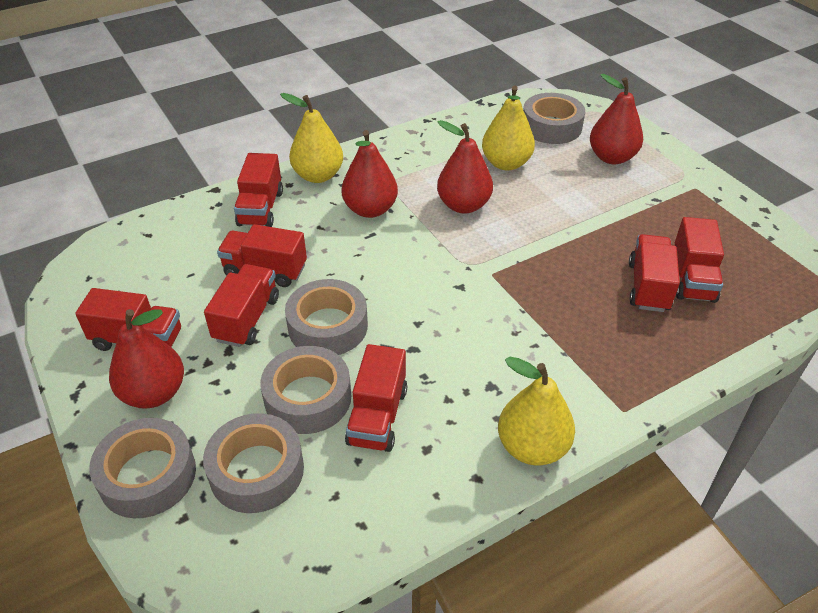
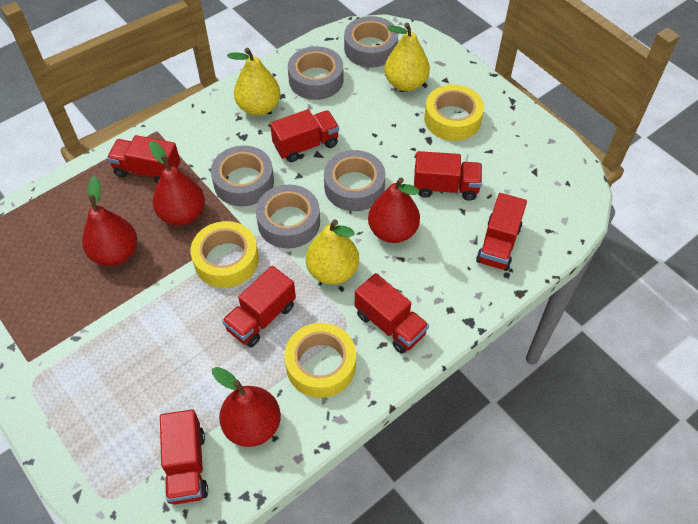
yellow tape: 0 -> 3

